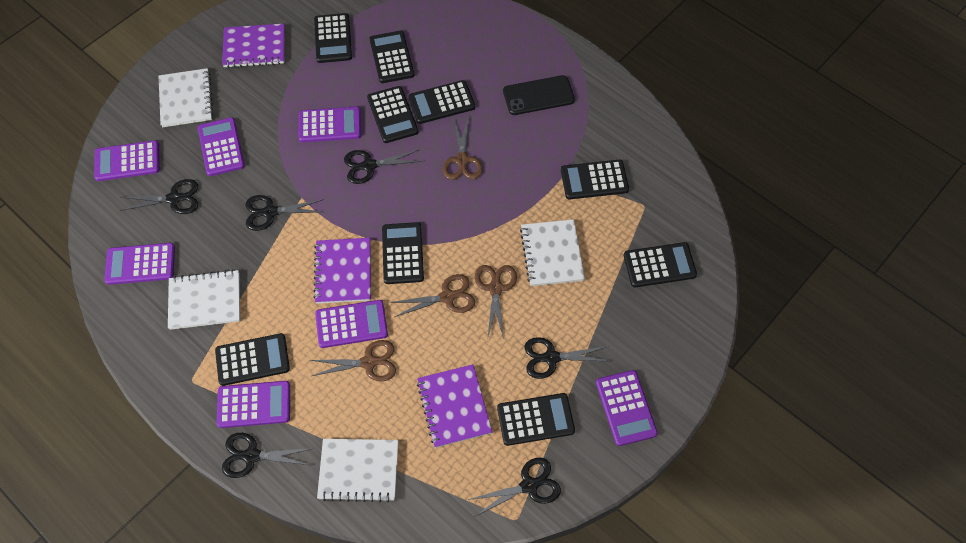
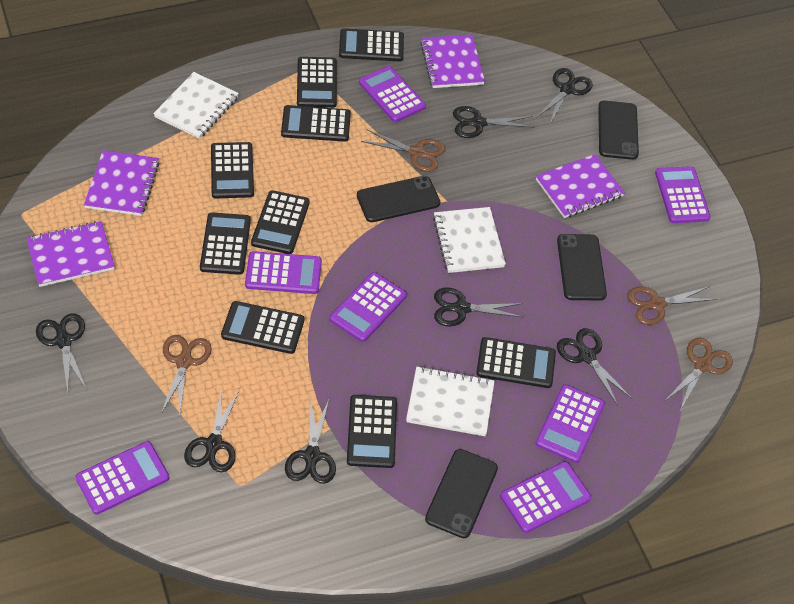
black phone: 1 -> 4
black scissors: 6 -> 7
purple notebook: 3 -> 4
white notebook: 4 -> 3

